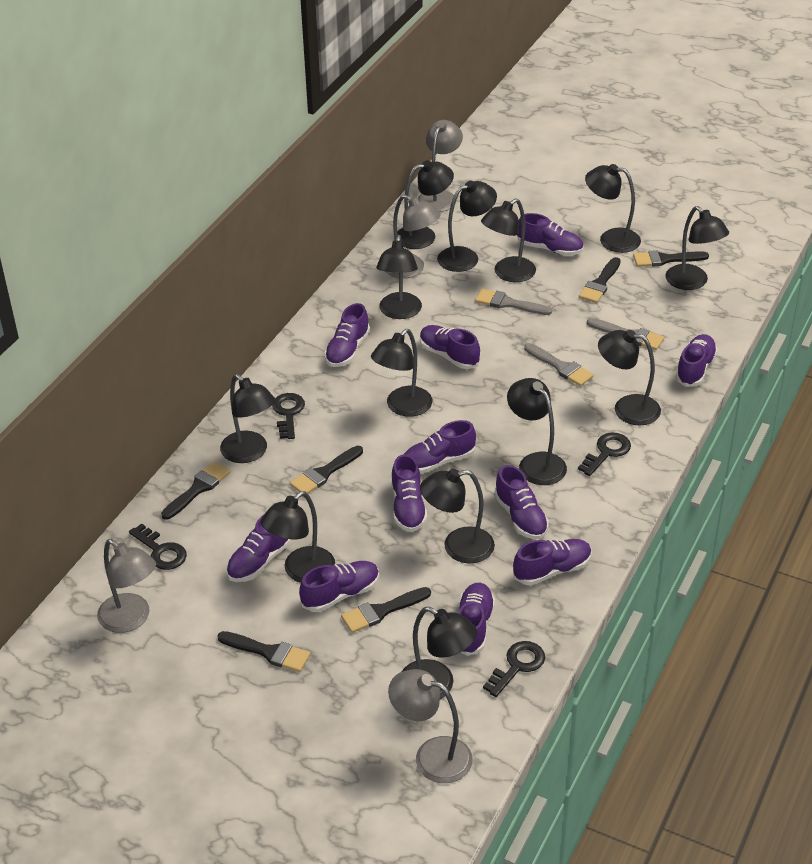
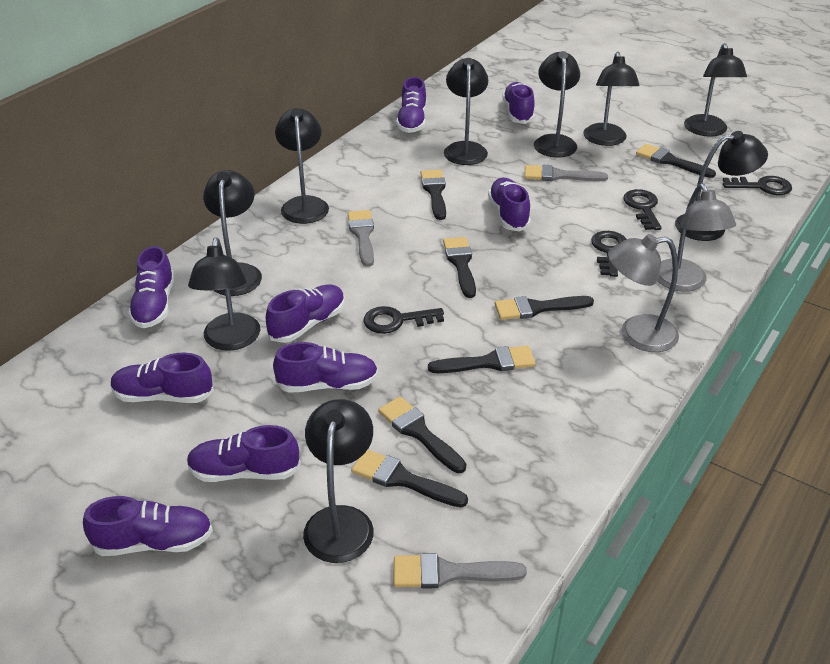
black brush: 6 -> 7
black lamp: 13 -> 9
grey lamp: 4 -> 2
purple shoe: 11 -> 9

